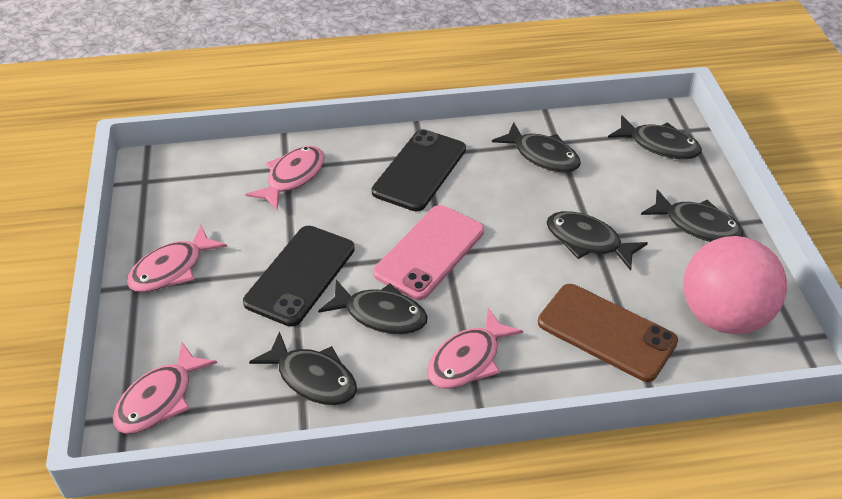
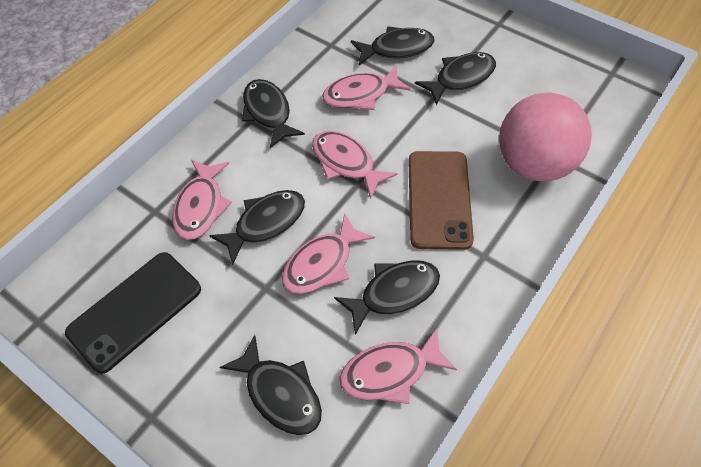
black phone: 2 -> 1
pink fish: 4 -> 5
pink phone: 1 -> 0

